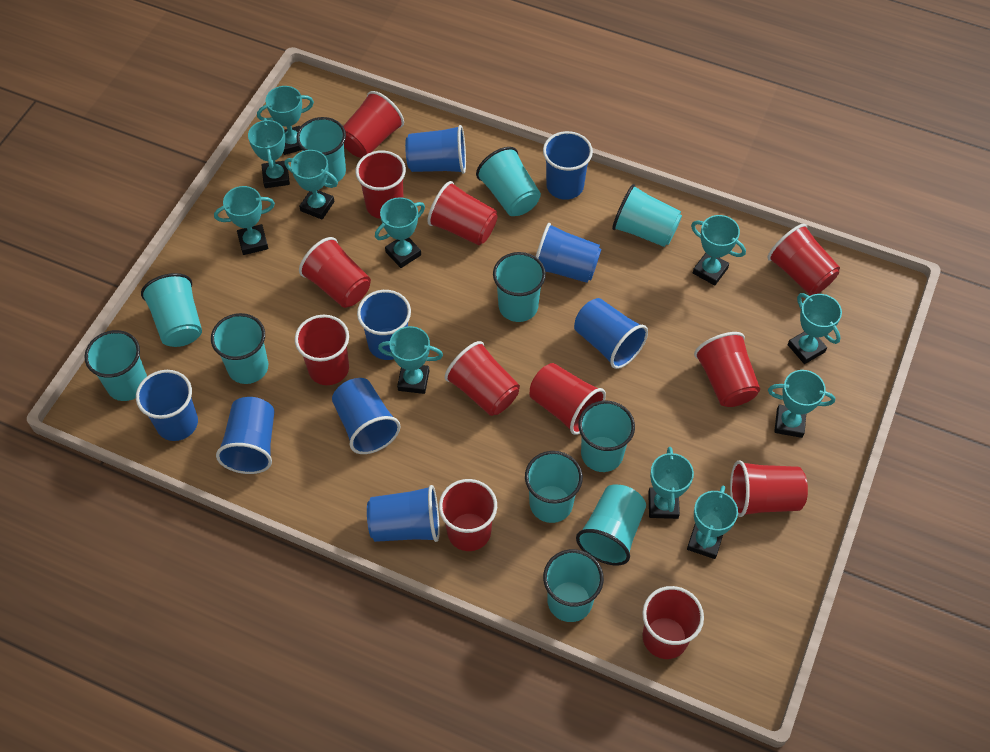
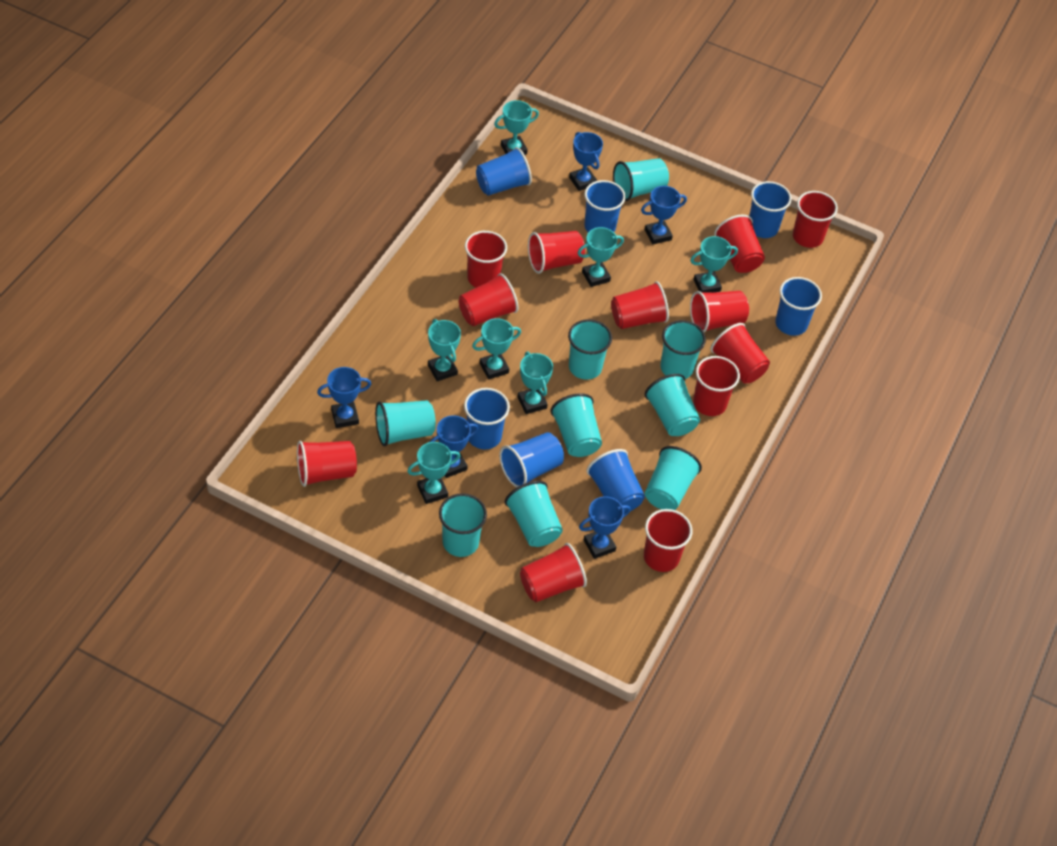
blue cup: 9 -> 7
blue trophy: 0 -> 5
turquoise cup: 11 -> 9
turquoise trophy: 11 -> 7

